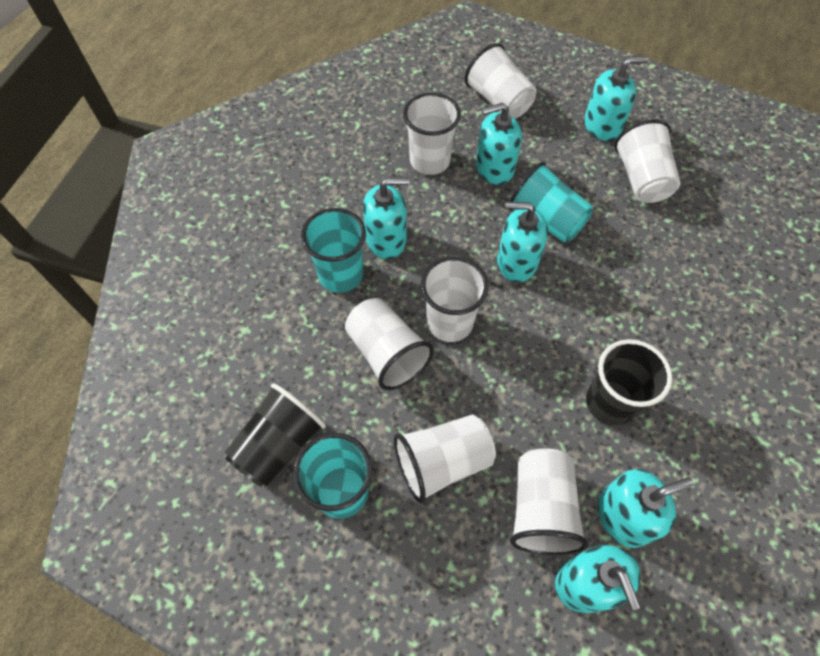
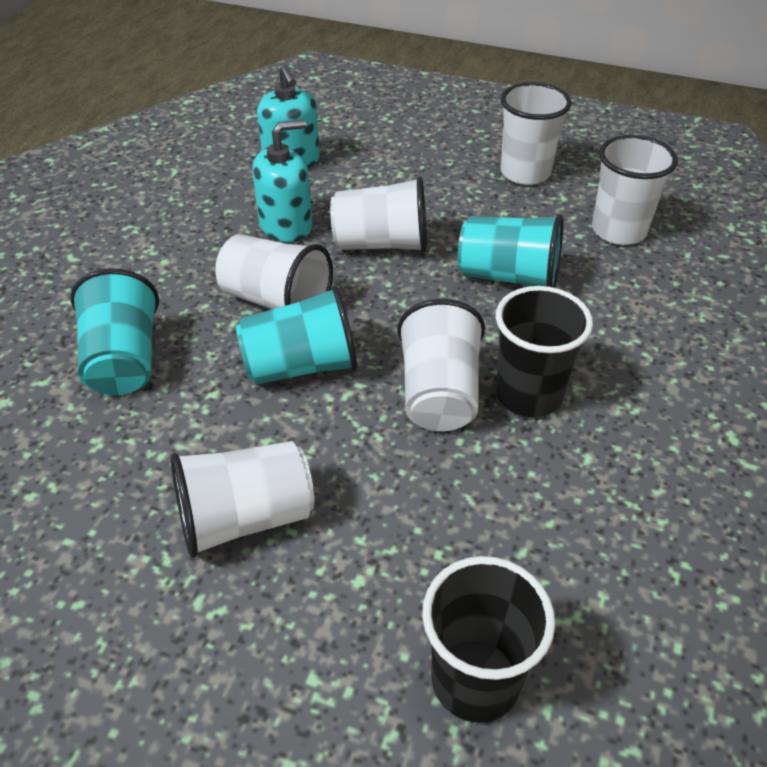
turquoise soap dispenser: 6 -> 2
white cup: 7 -> 6

